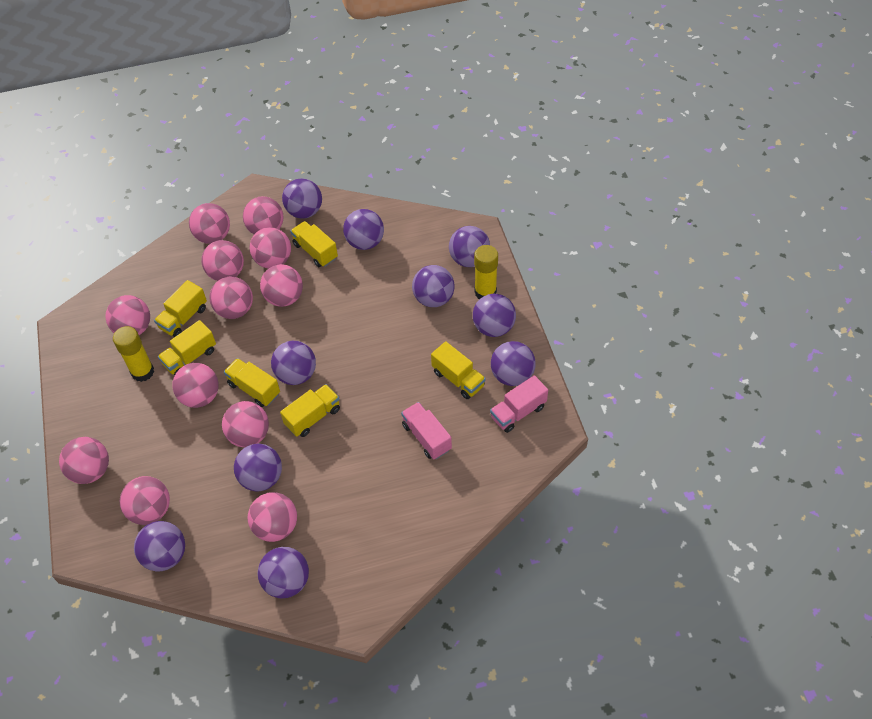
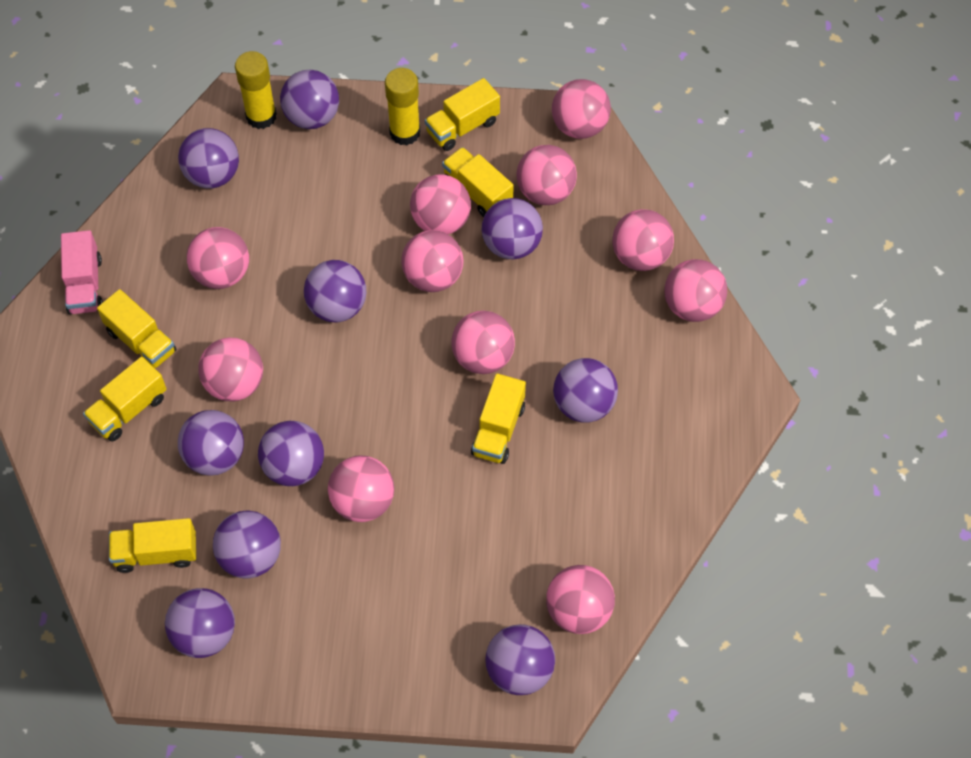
pink ball: 12 -> 11
pink truck: 2 -> 1

